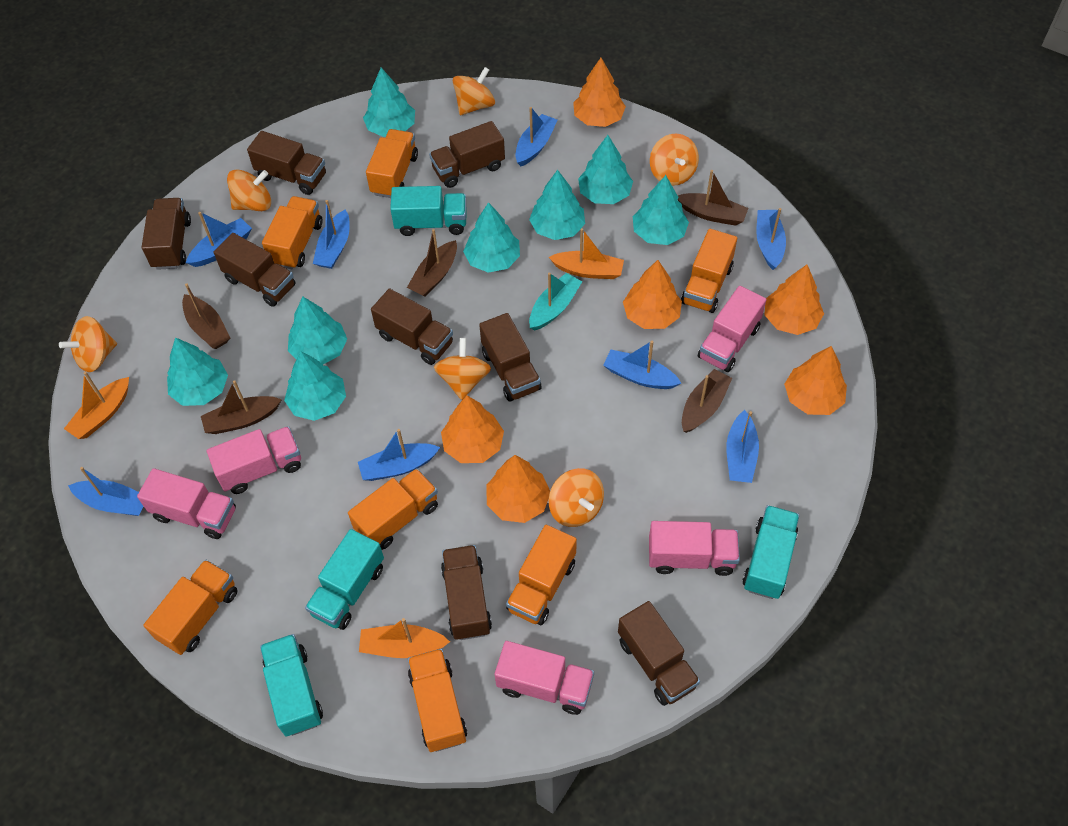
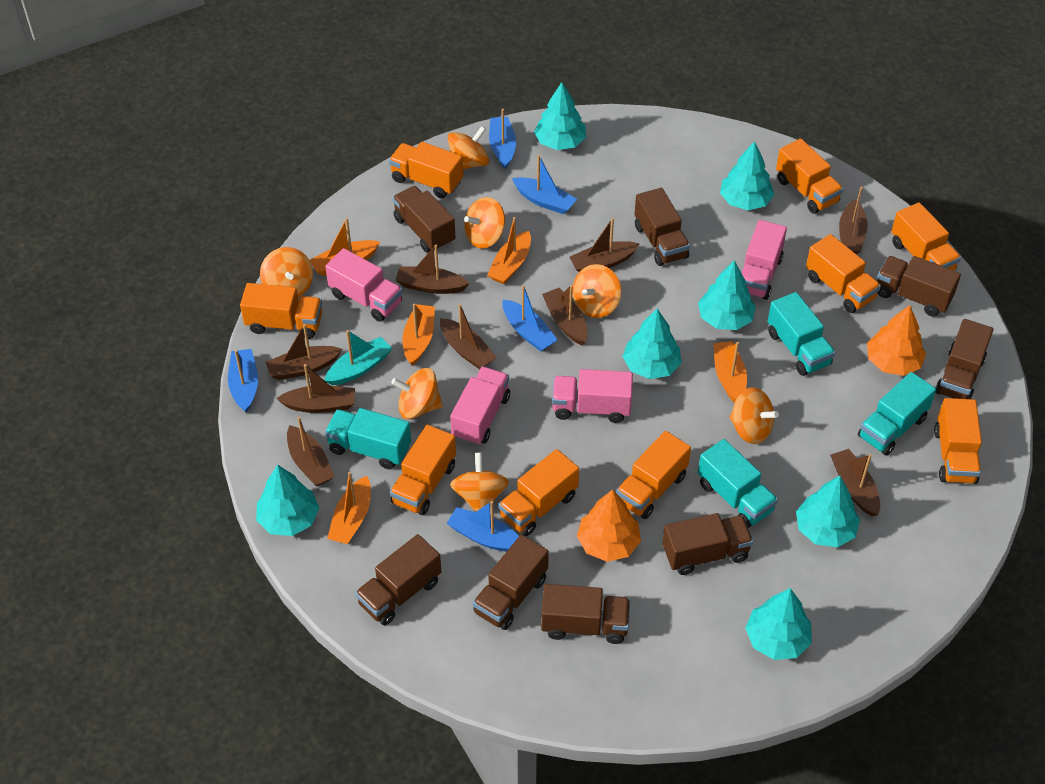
blue boat: 8 -> 5
brown boat: 5 -> 9
orange boat: 3 -> 5
orange spinning top: 6 -> 7
orange tree: 6 -> 2
orange truck: 7 -> 9
pink truck: 5 -> 4
turquoise tree: 8 -> 7

